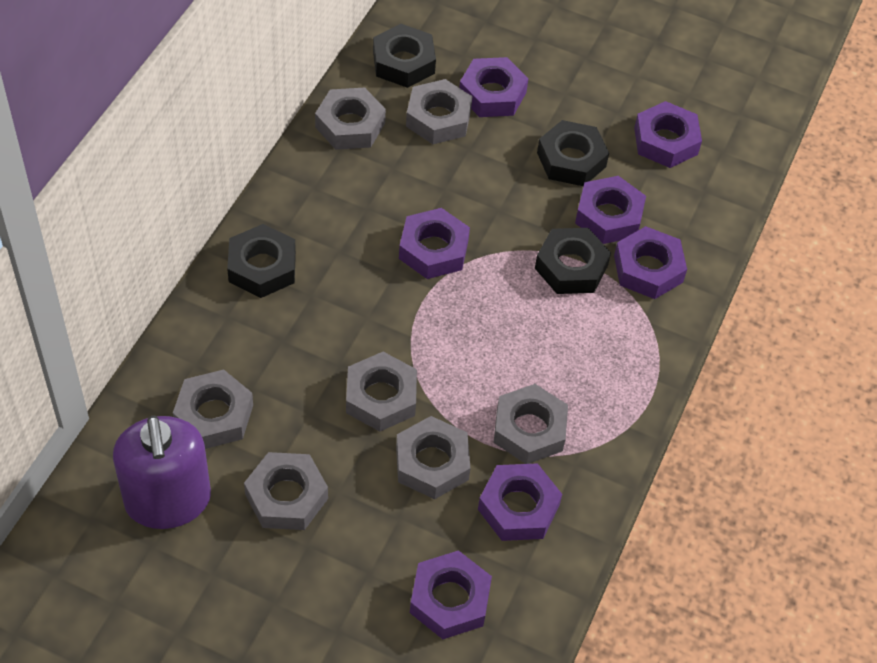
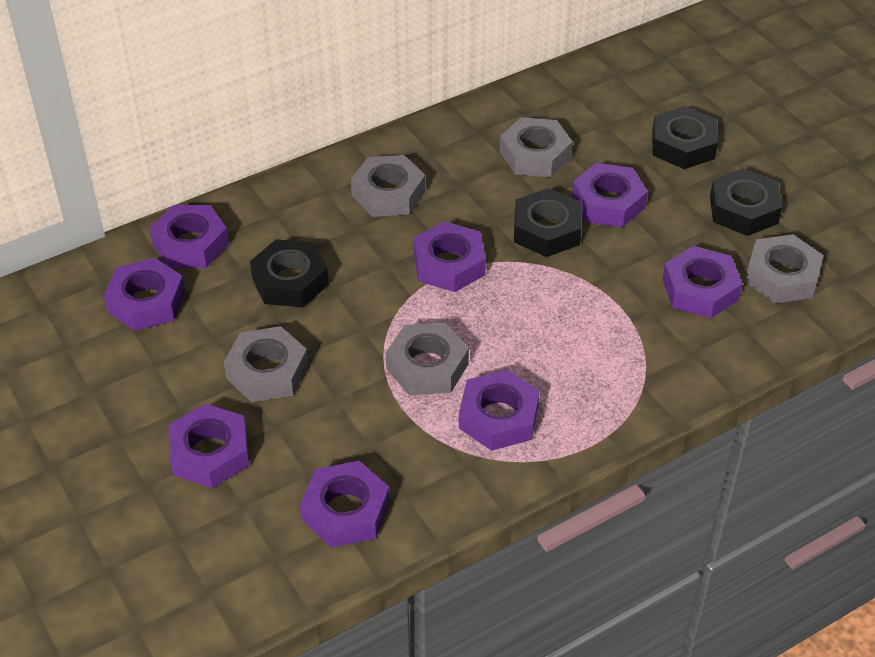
grey nut: 7 -> 5
purple nut: 7 -> 8
purple soap dispenser: 1 -> 0

